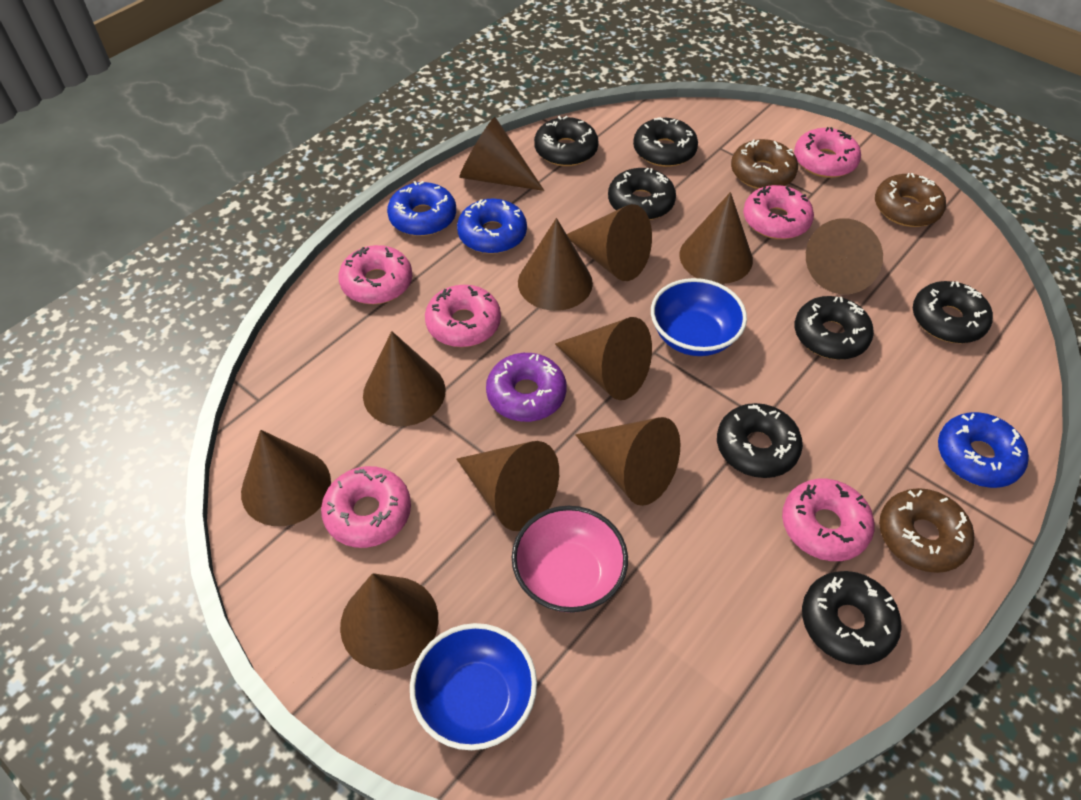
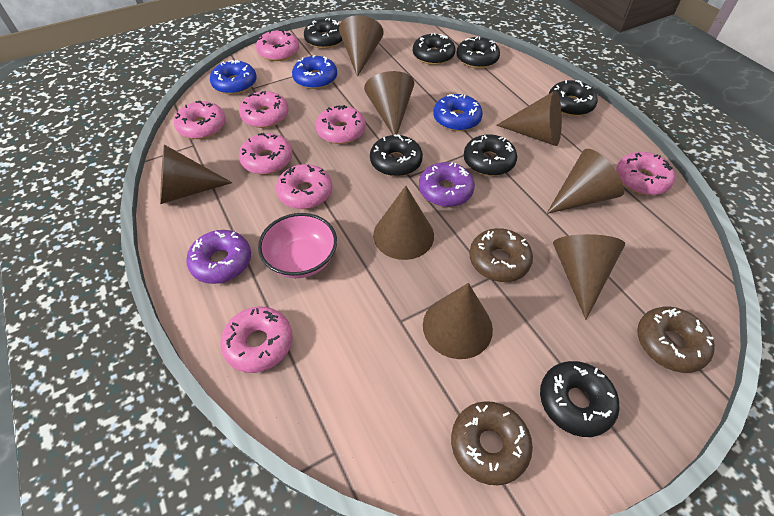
blue bowl: 2 -> 0
brown cone: 11 -> 8
pink donut: 6 -> 8
purple donut: 1 -> 2

